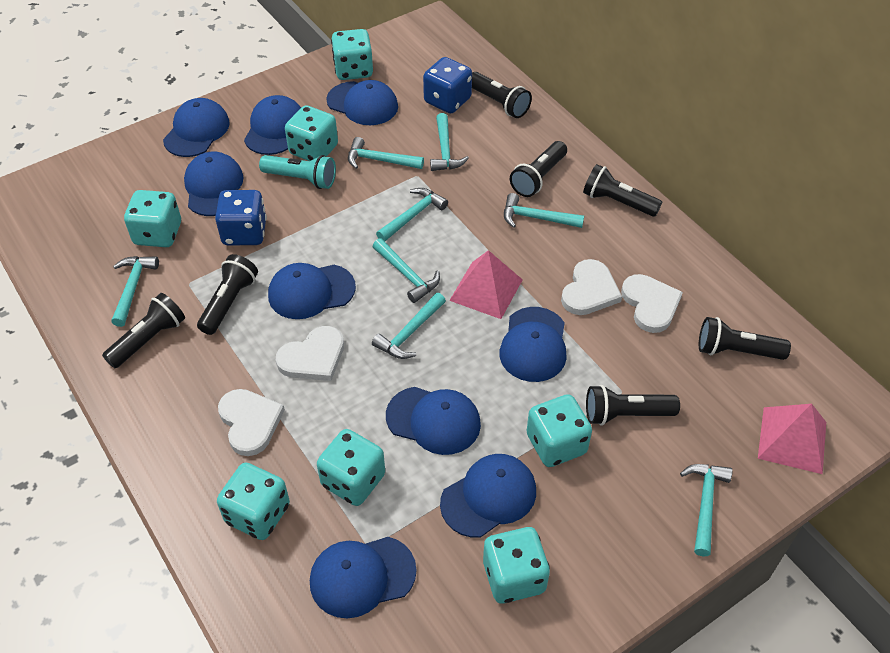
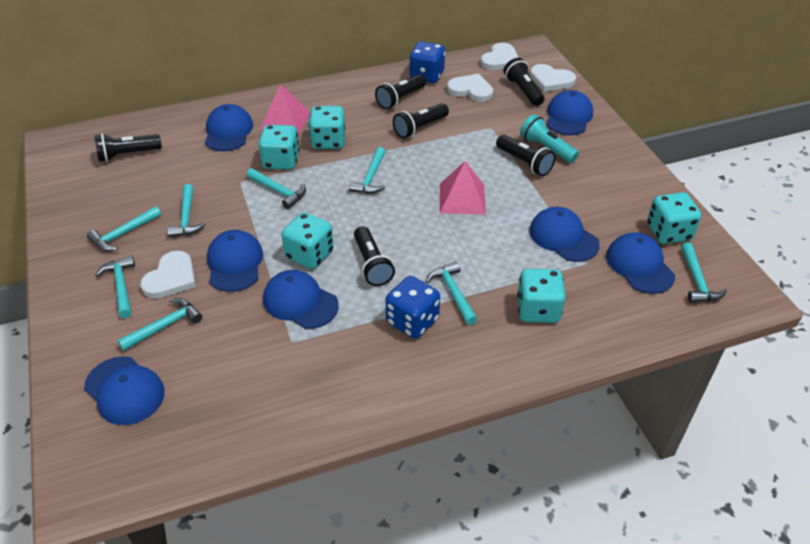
black flashlight: 7 -> 6
blue cap: 9 -> 7
turquoise dice: 7 -> 5

